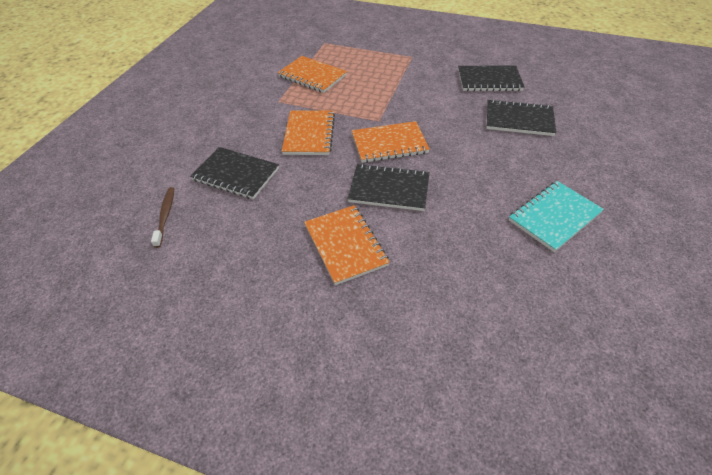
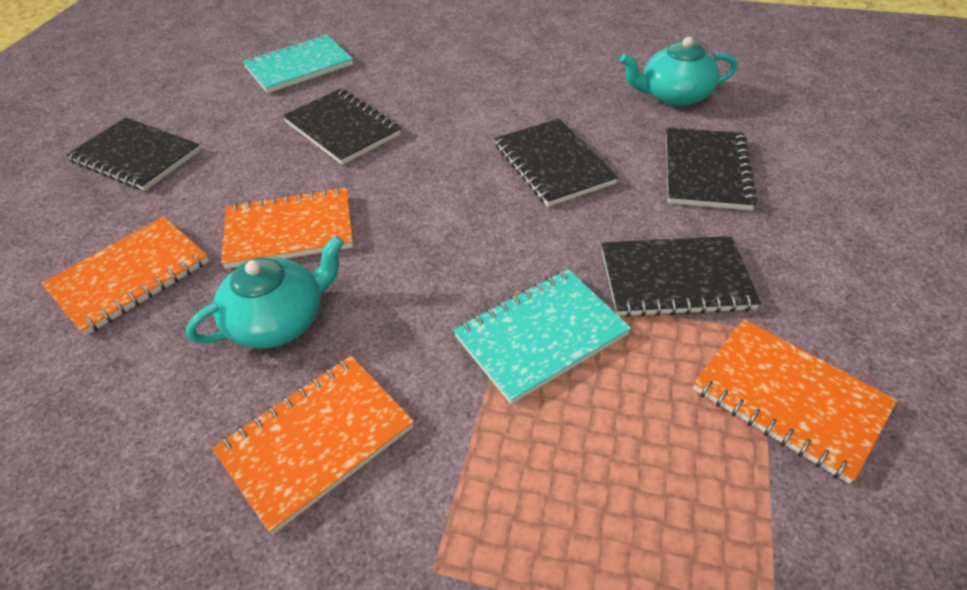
black notebook: 4 -> 5
brown toothbrush: 1 -> 0
turquoise notebook: 1 -> 2
turquoise teapot: 0 -> 2

